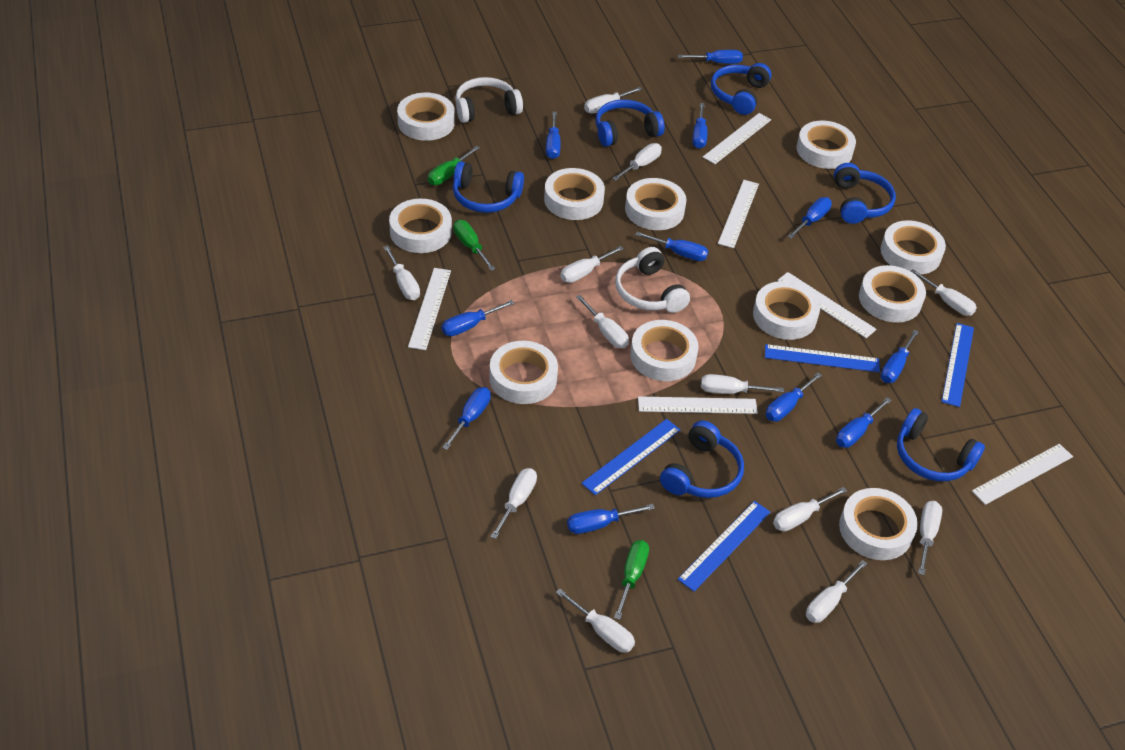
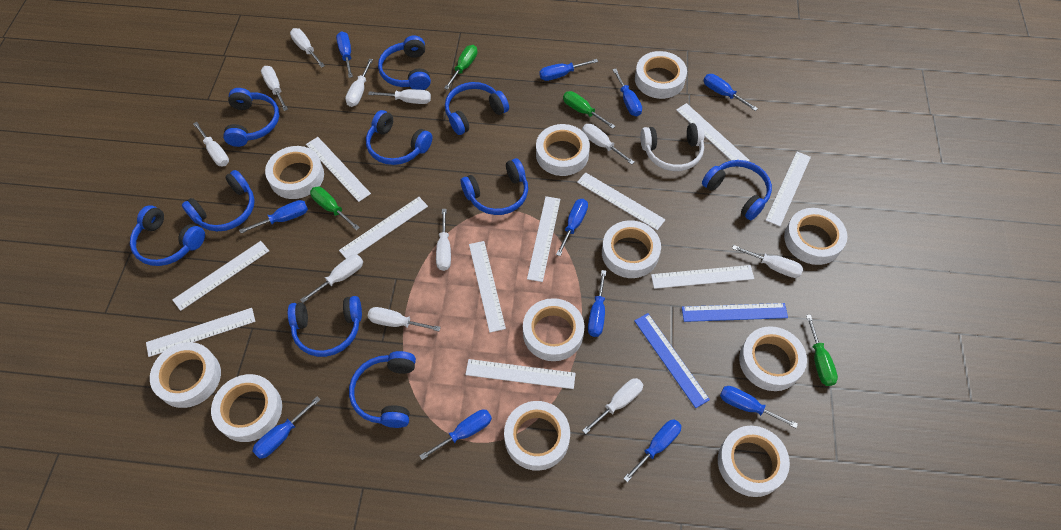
blue headphones: 6 -> 10
blue ruler: 4 -> 2
green screwdriver: 3 -> 4
white headphones: 2 -> 1
white ruler: 6 -> 11
white screwdriver: 12 -> 11

